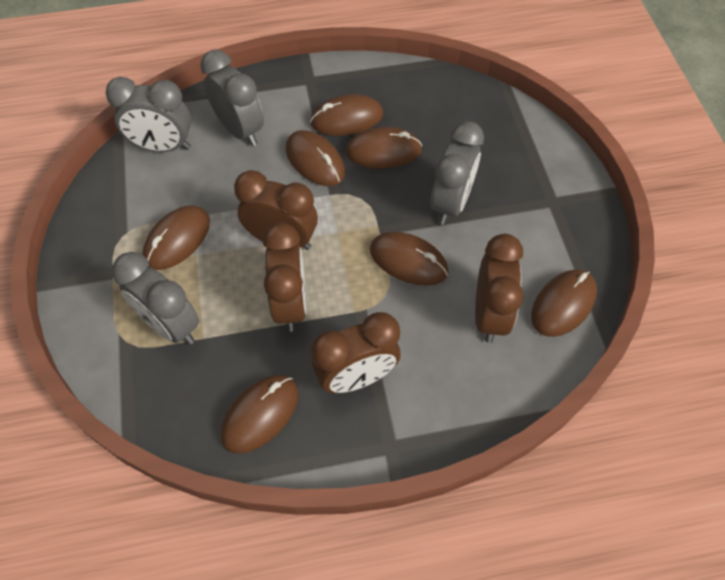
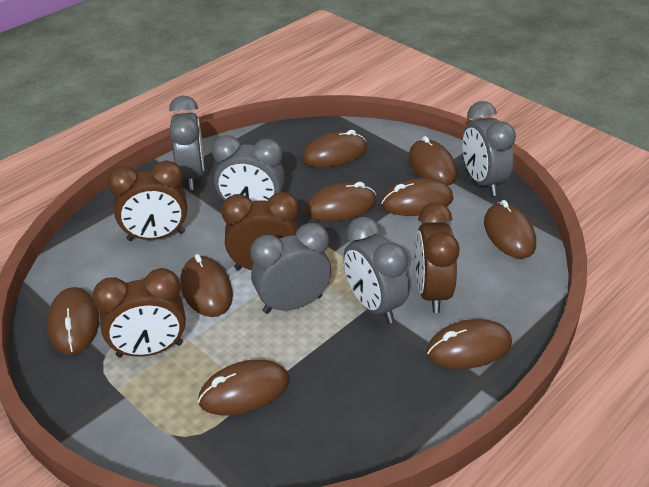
brown mouse: 7 -> 9
grey clock: 4 -> 5

